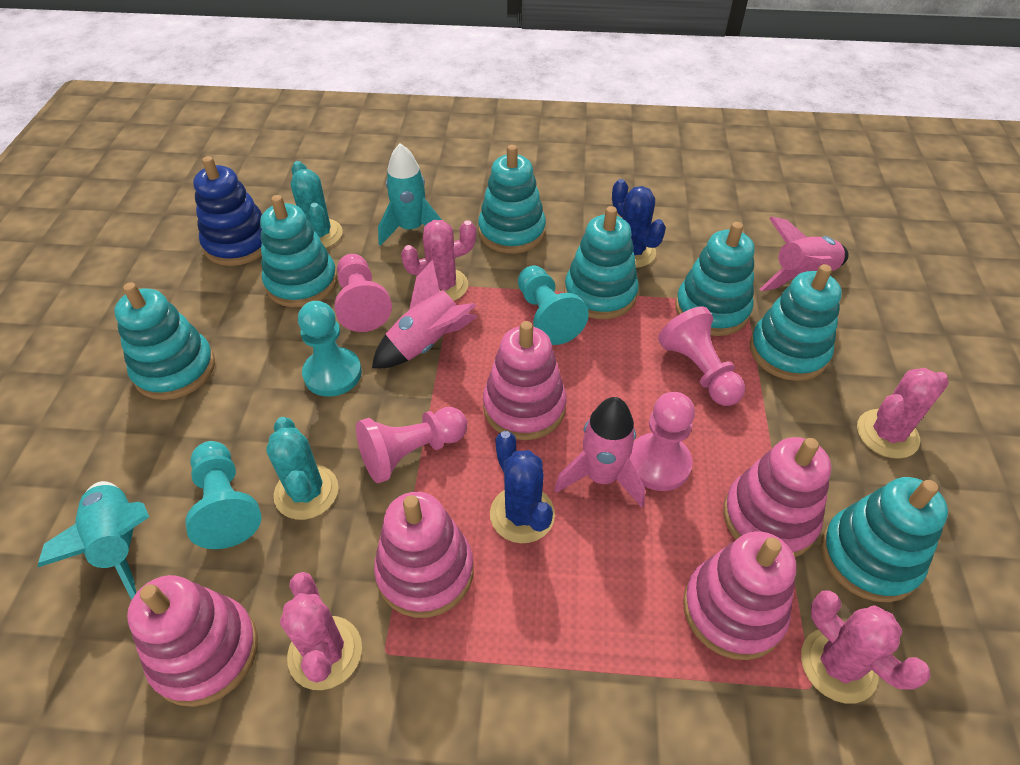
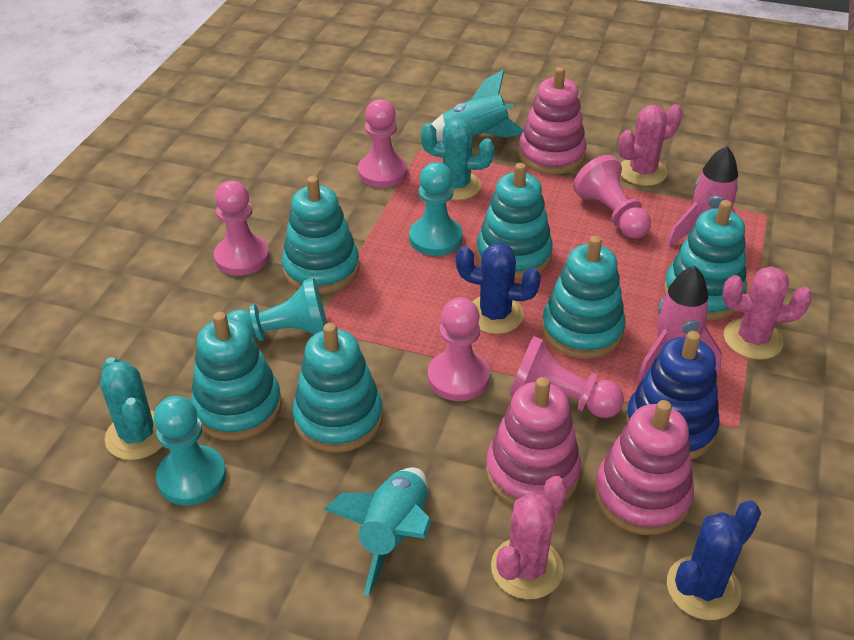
pink cactus: 4 -> 3
pink pawn: 4 -> 5
pink rocket: 3 -> 2
pink stacking toy: 5 -> 3
turquoise stacking toy: 7 -> 6

